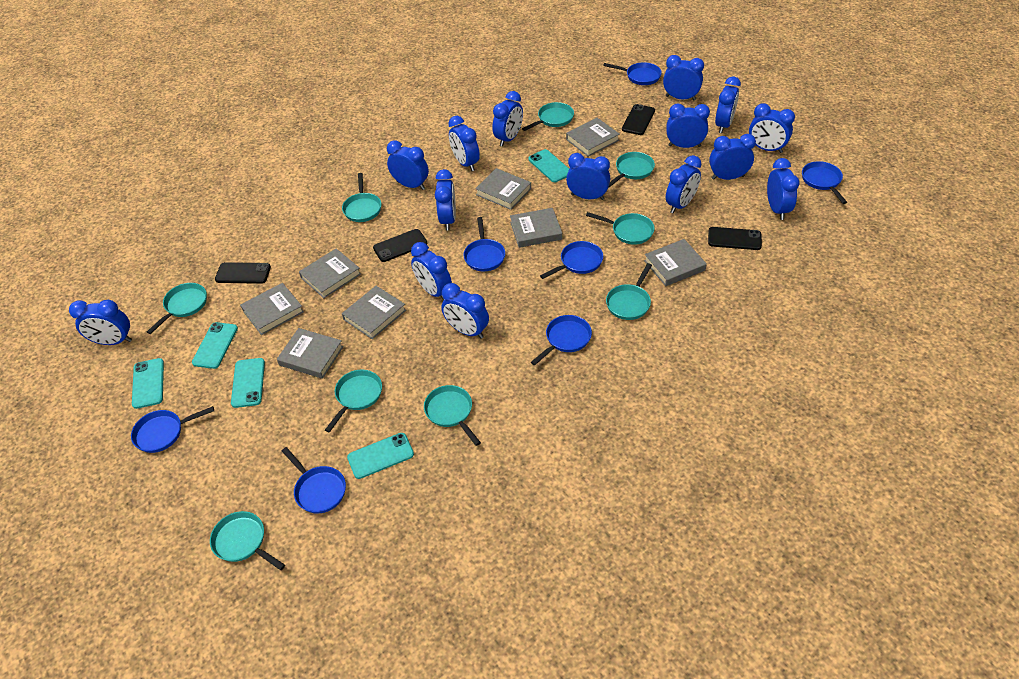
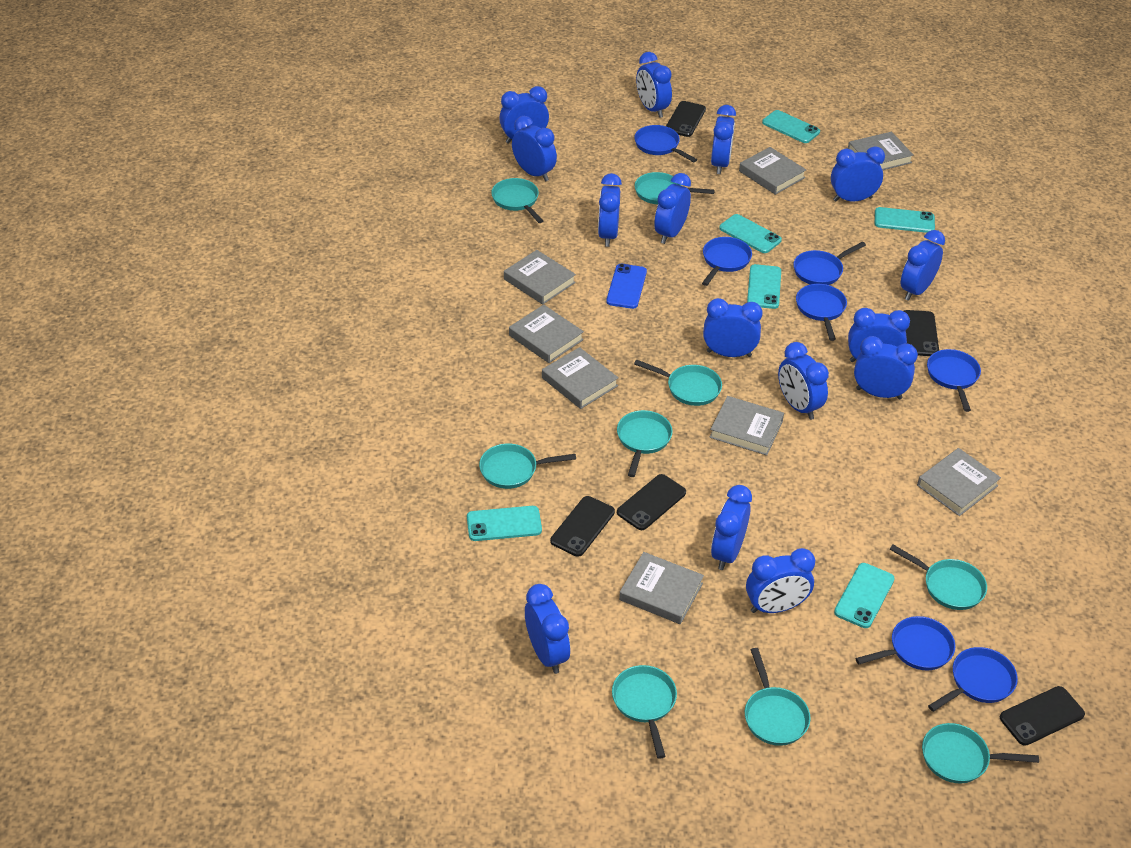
black phone: 4 -> 5
blue phone: 0 -> 1
turquoise phone: 5 -> 6

